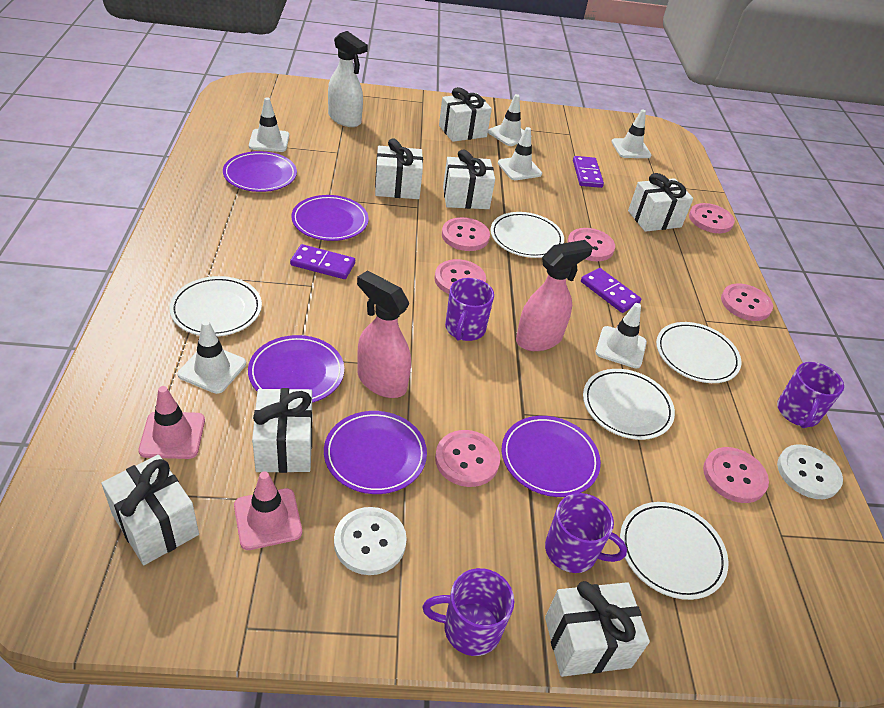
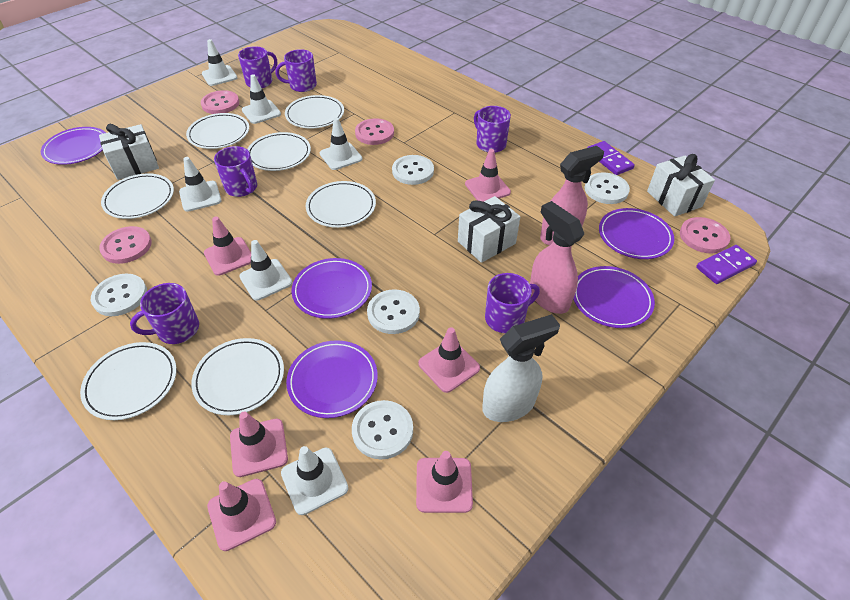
pink button: 7 -> 4
pink traffic cone: 2 -> 6
purple domino: 3 -> 2
purple mug: 4 -> 6
white button: 2 -> 5
white gift: 7 -> 3
white plate: 5 -> 7

